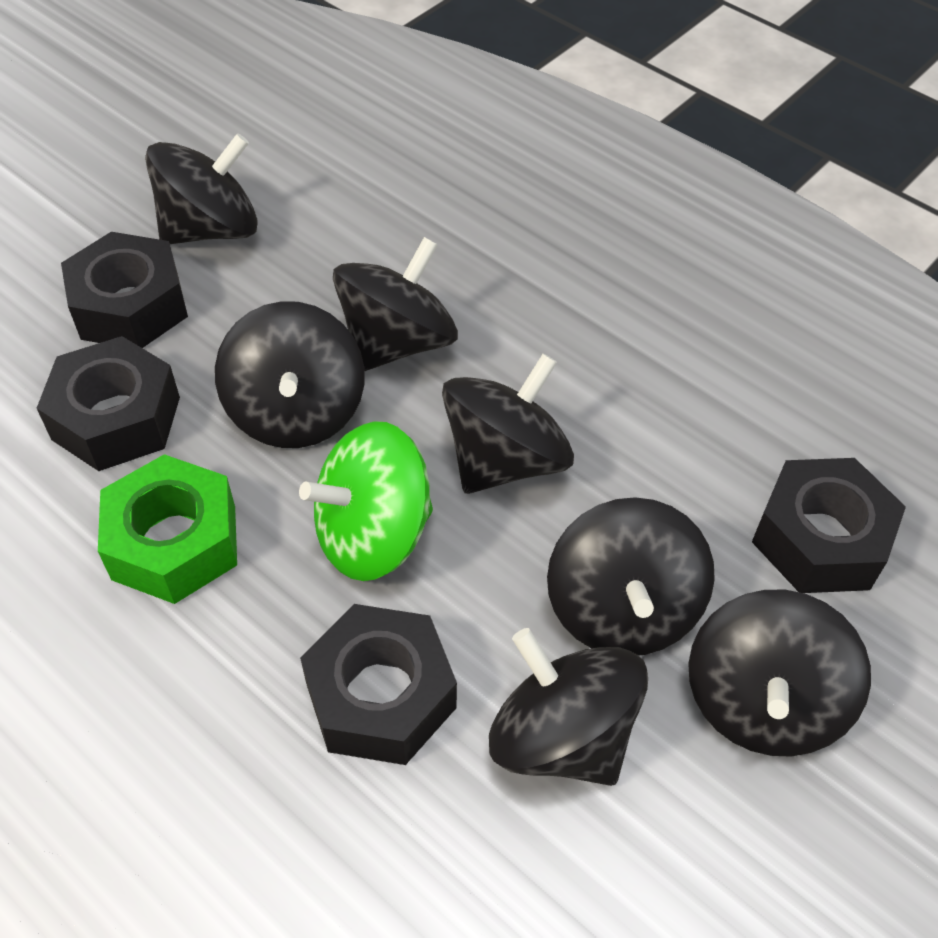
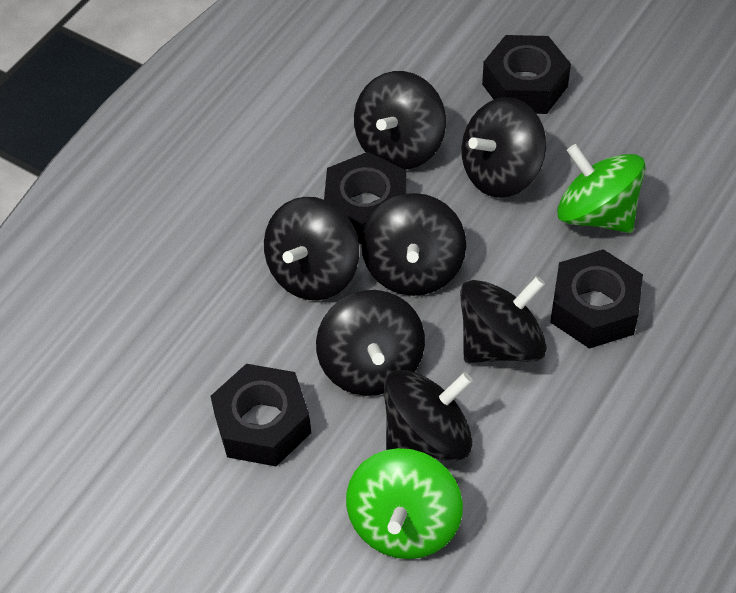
green nut: 1 -> 0
green spinning top: 1 -> 2

